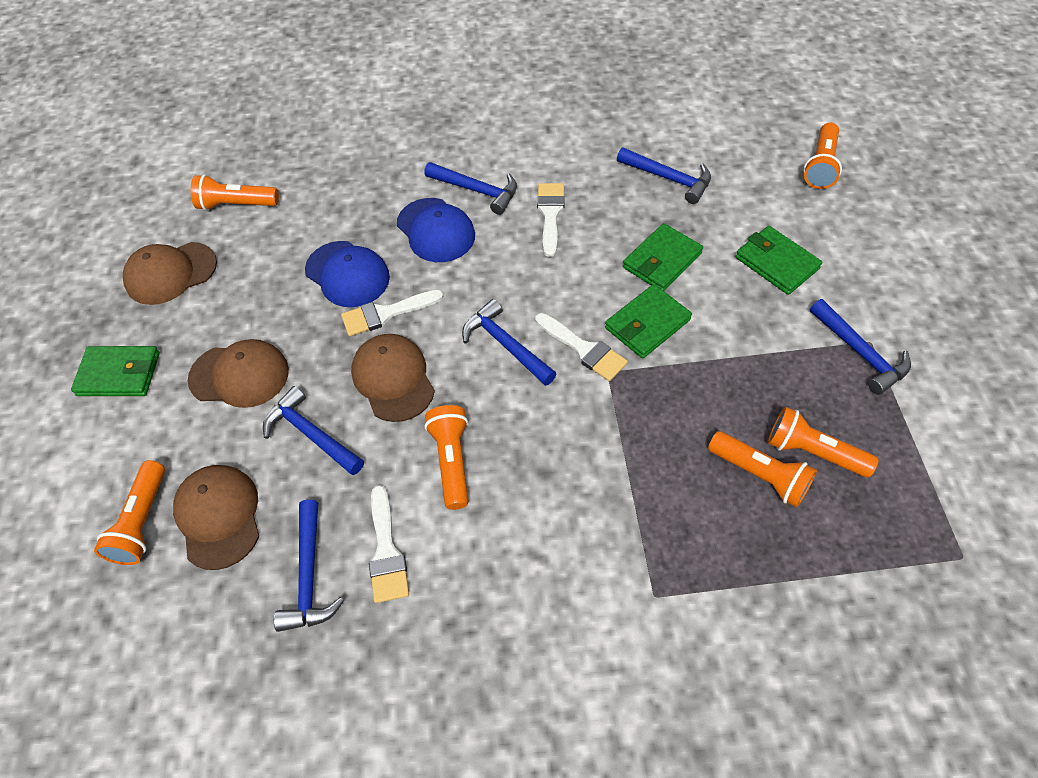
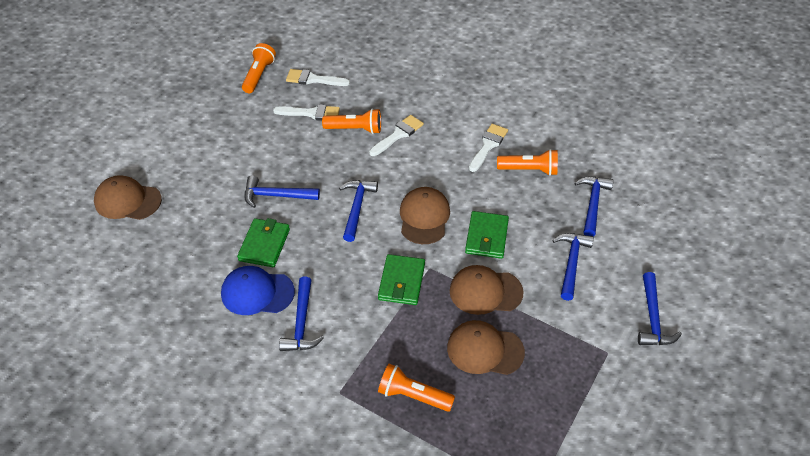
blue cap: 2 -> 1
green wallet: 4 -> 3
orange flashlight: 6 -> 4

